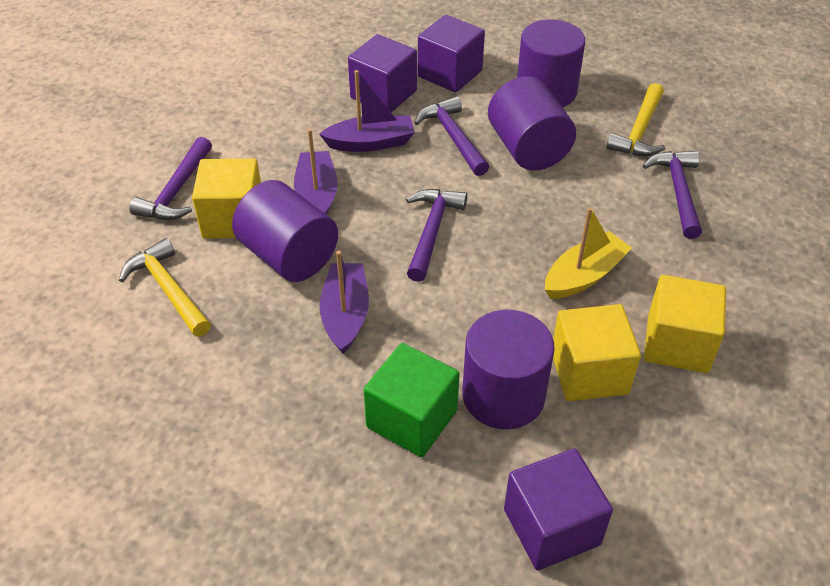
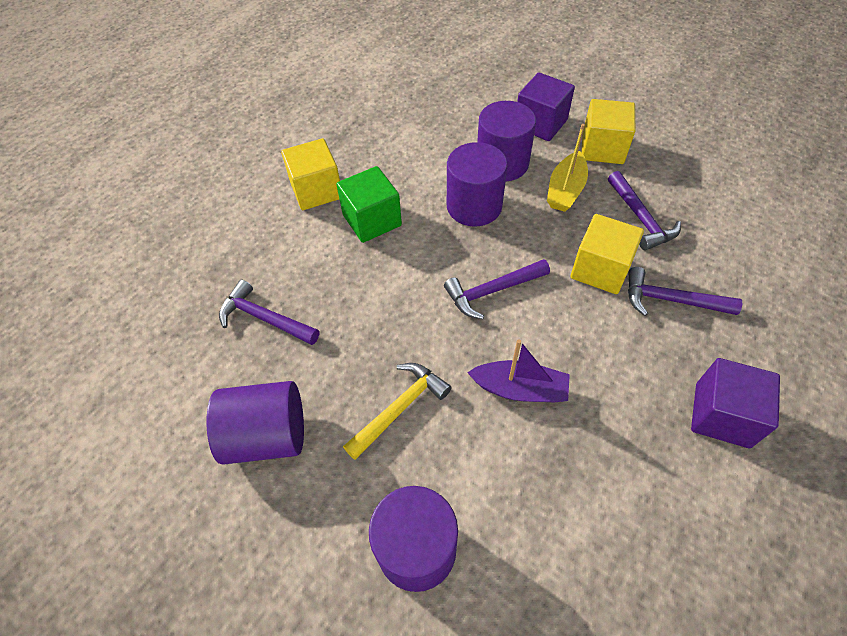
purple boat: 3 -> 1
purple cube: 3 -> 2
yellow hammer: 2 -> 1

